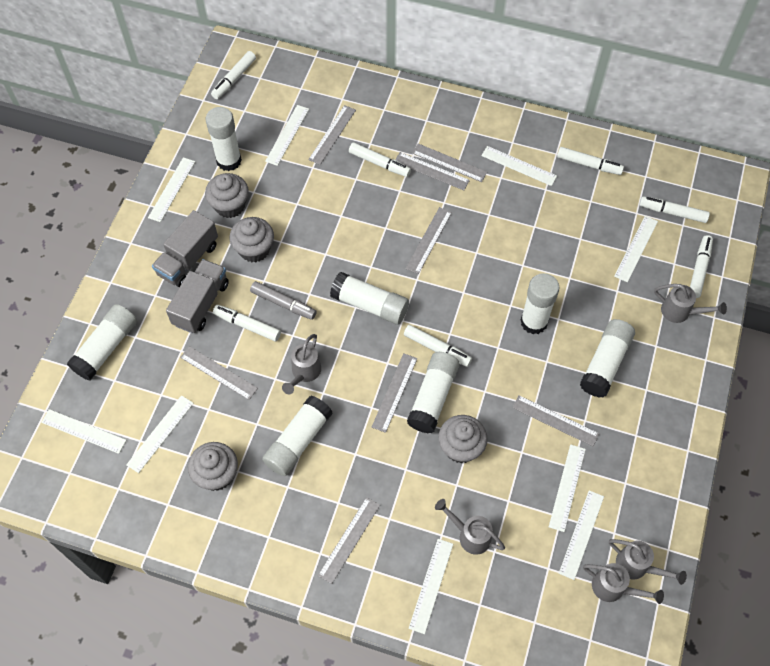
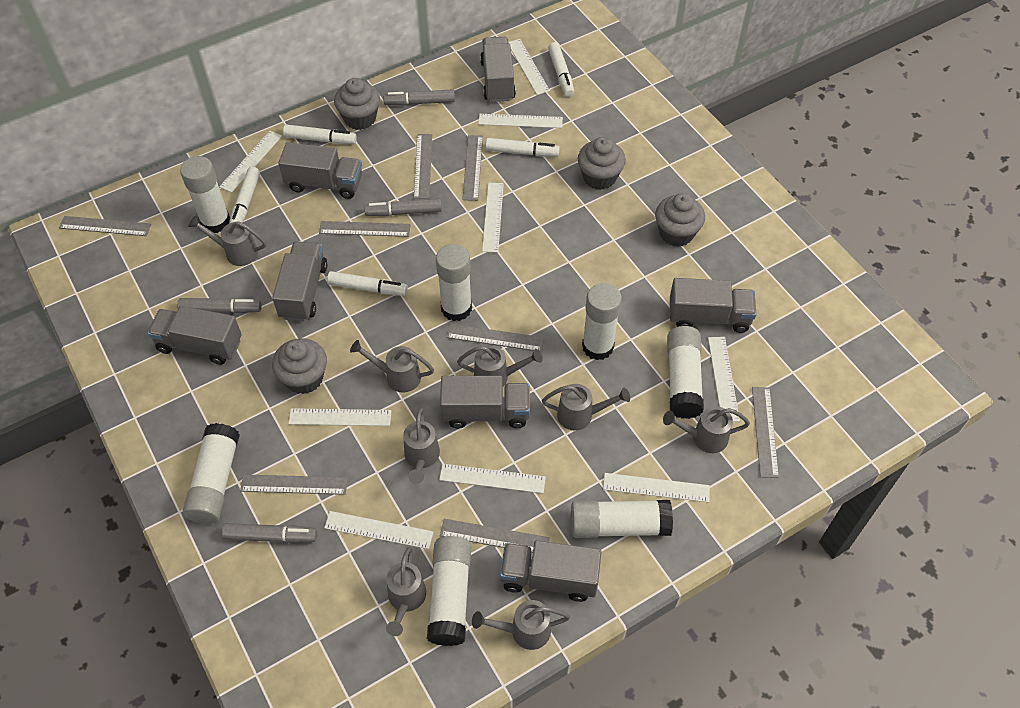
grey marker: 1 -> 4
grey truck: 2 -> 7
grey watering can: 5 -> 8
white marker: 7 -> 5

